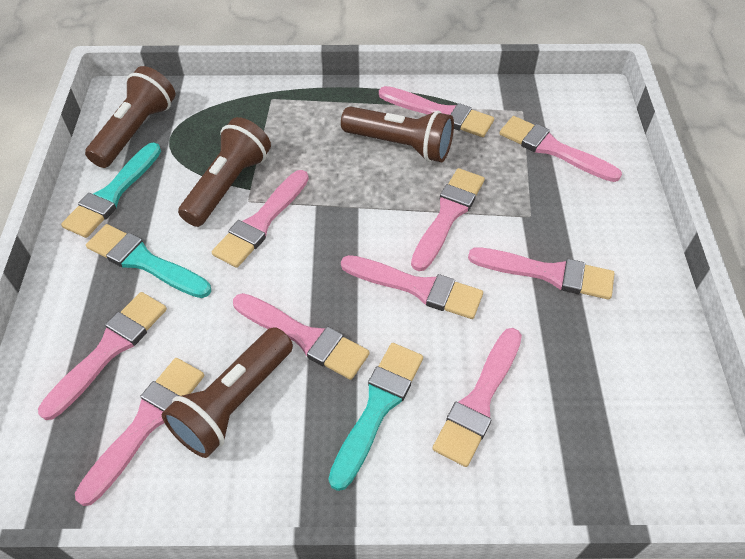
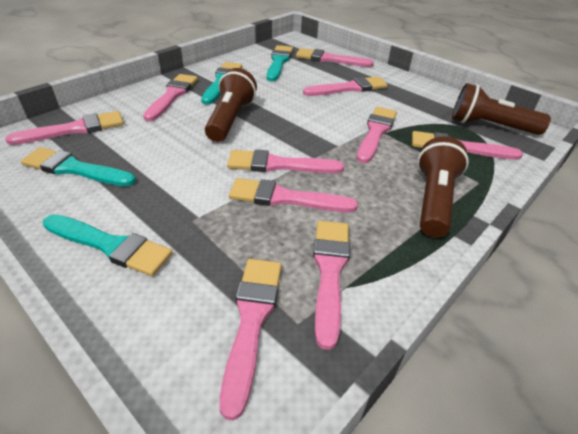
brown flashlight: 4 -> 3
turquoise brush: 3 -> 4

